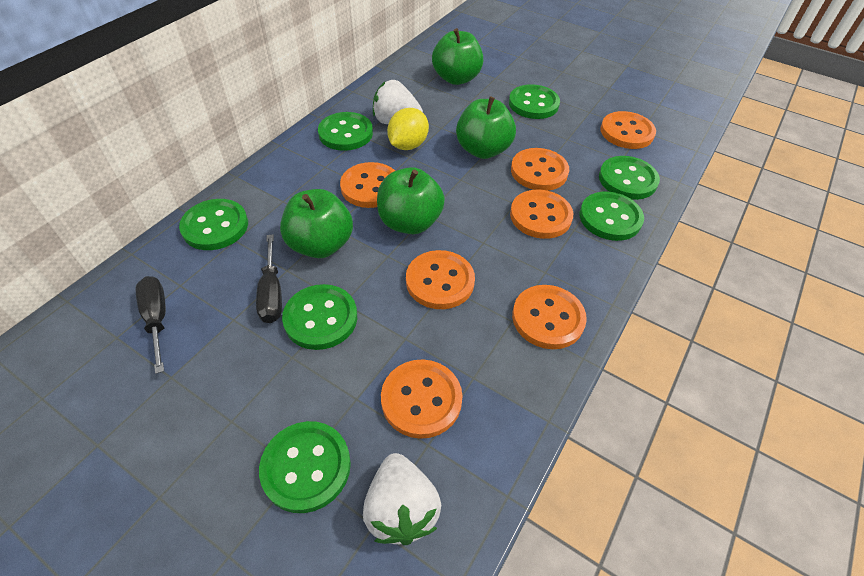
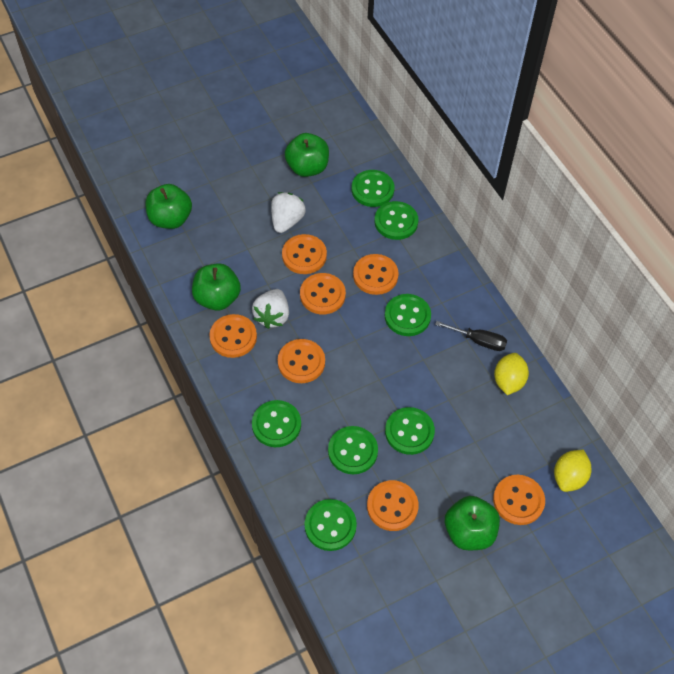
black screwdriver: 2 -> 1
yellow lemon: 1 -> 2

